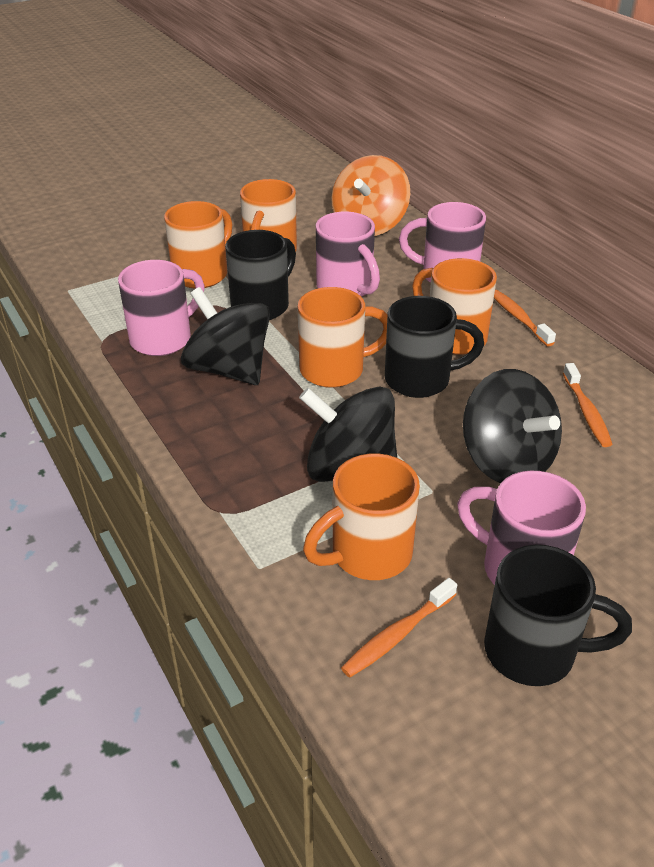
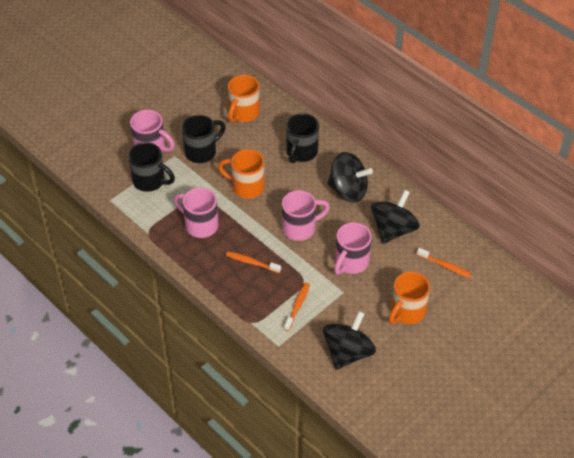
orange mug: 5 -> 3
orange spinning top: 1 -> 0

